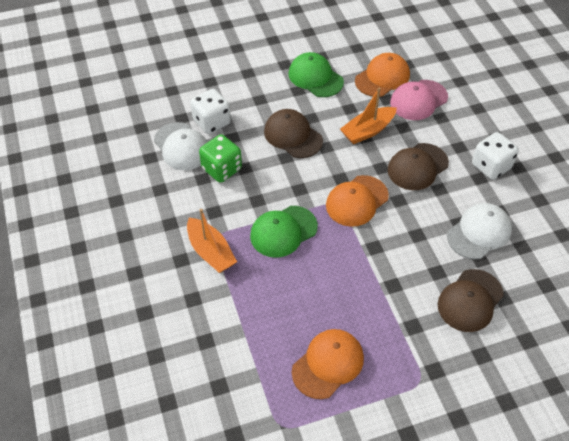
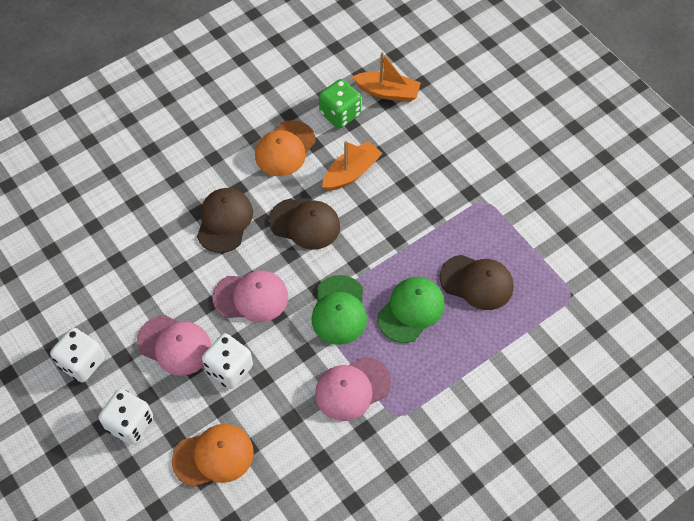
orange cap: 3 -> 2
pink cap: 1 -> 3
white cap: 2 -> 0
white dice: 2 -> 3

